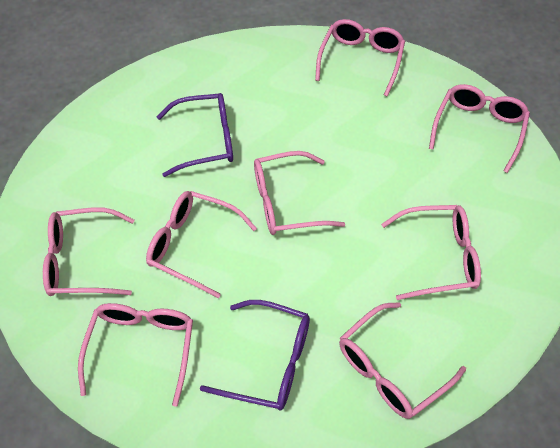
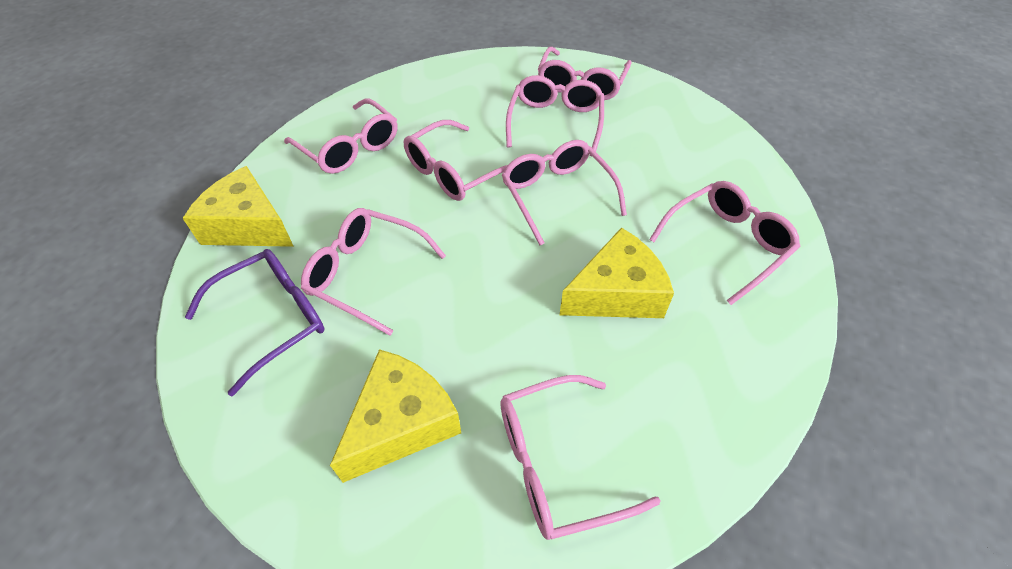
purple glasses: 2 -> 1
yellow cheese: 0 -> 3

